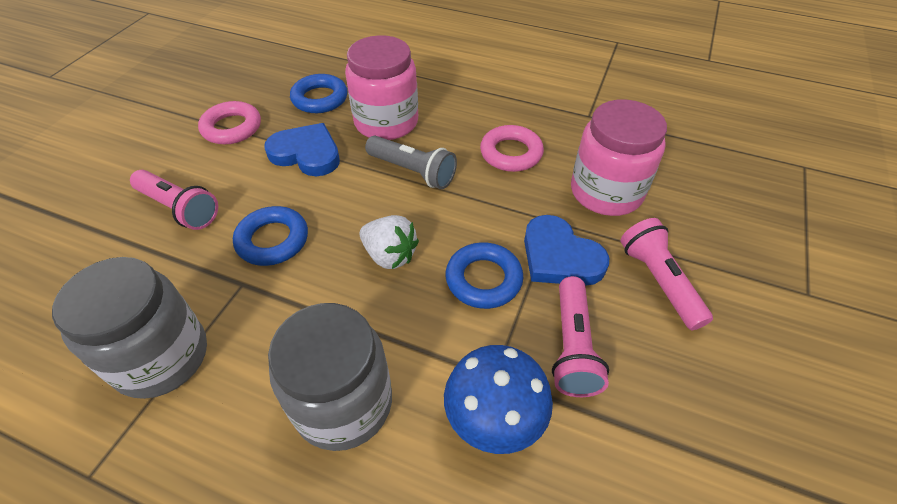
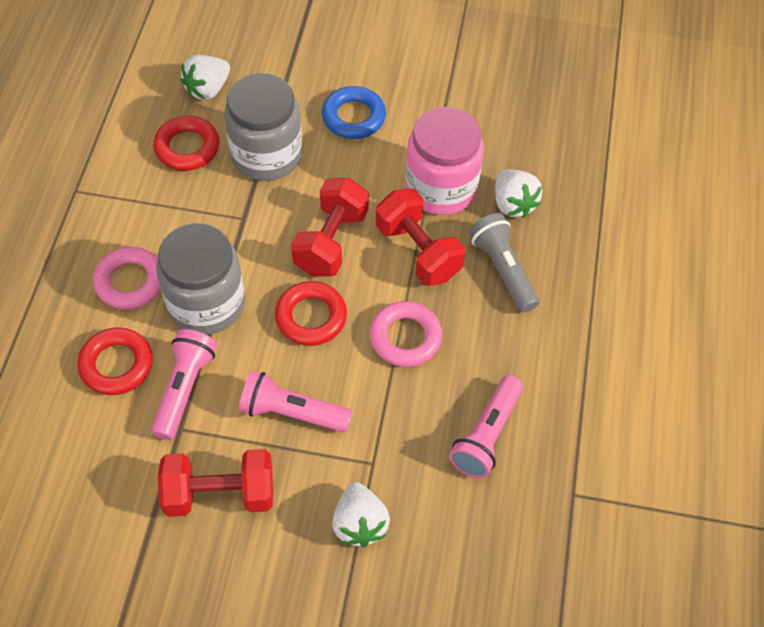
blue heart: 2 -> 0
blue mushroom: 1 -> 0
blue ring: 3 -> 1
pink jar: 2 -> 1
red dumbbell: 0 -> 3
red ring: 0 -> 3
white strawberry: 1 -> 3

